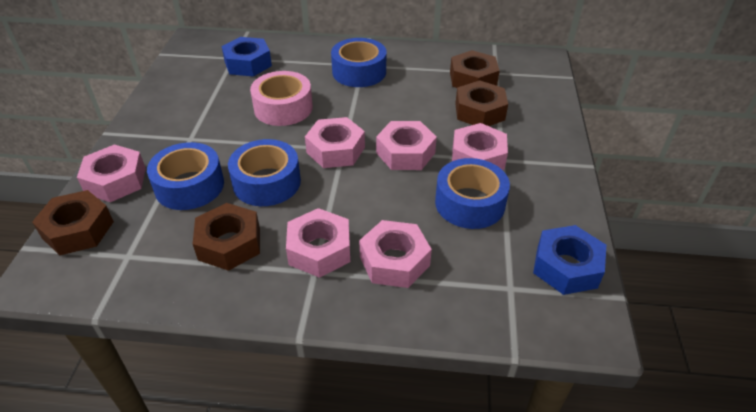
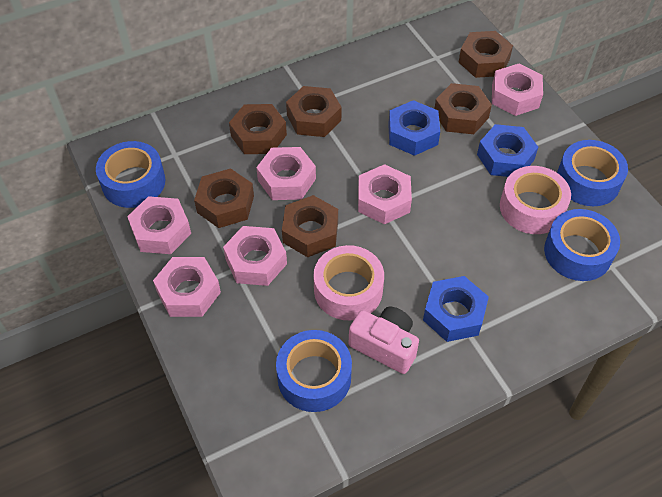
blue nut: 2 -> 3
brown nut: 4 -> 6
pink camera: 0 -> 1
pink tape: 1 -> 2

